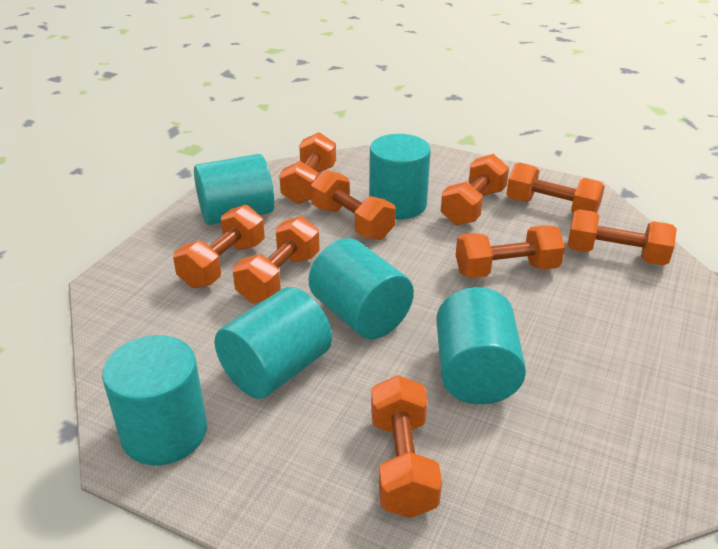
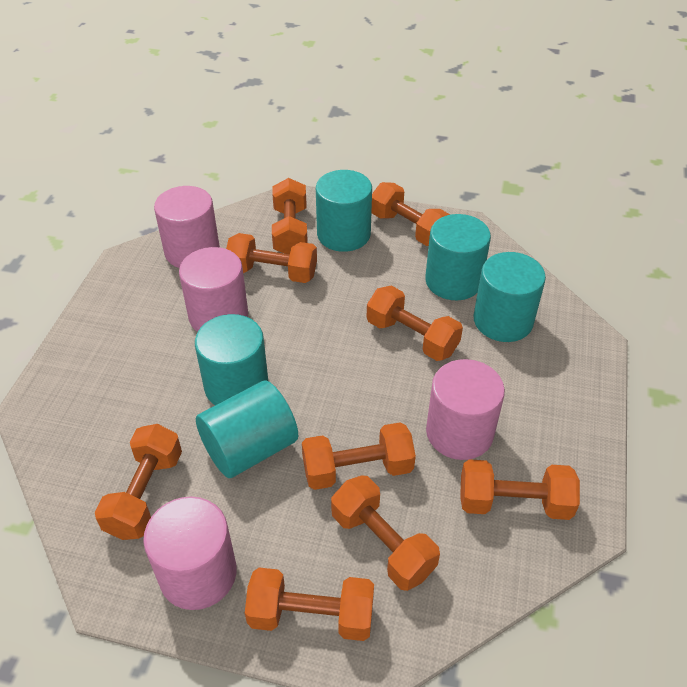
pink cylinder: 0 -> 4
turquoise cylinder: 6 -> 5

